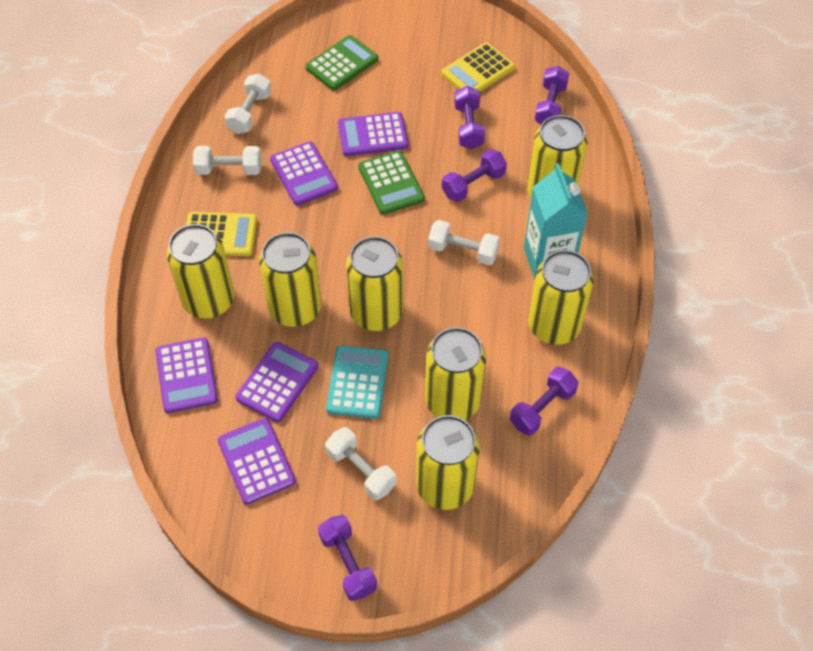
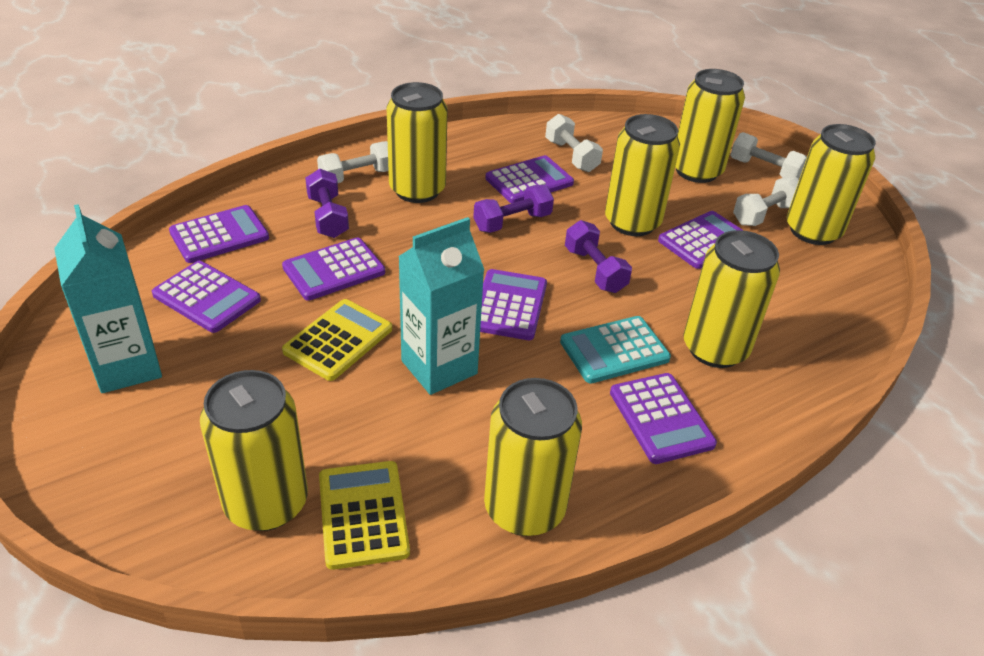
green calculator: 2 -> 0
purple calculator: 5 -> 7
purple dumbbell: 5 -> 3
turquoise carton: 1 -> 2

